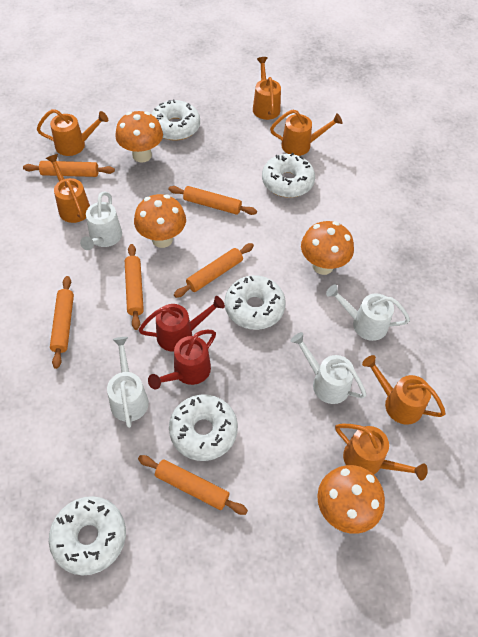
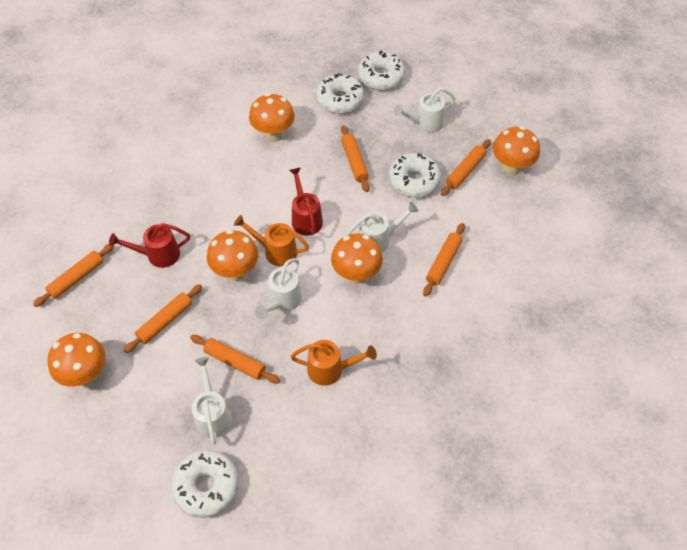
orange mushroom: 4 -> 5
orange watering can: 6 -> 2
white donut: 5 -> 4

